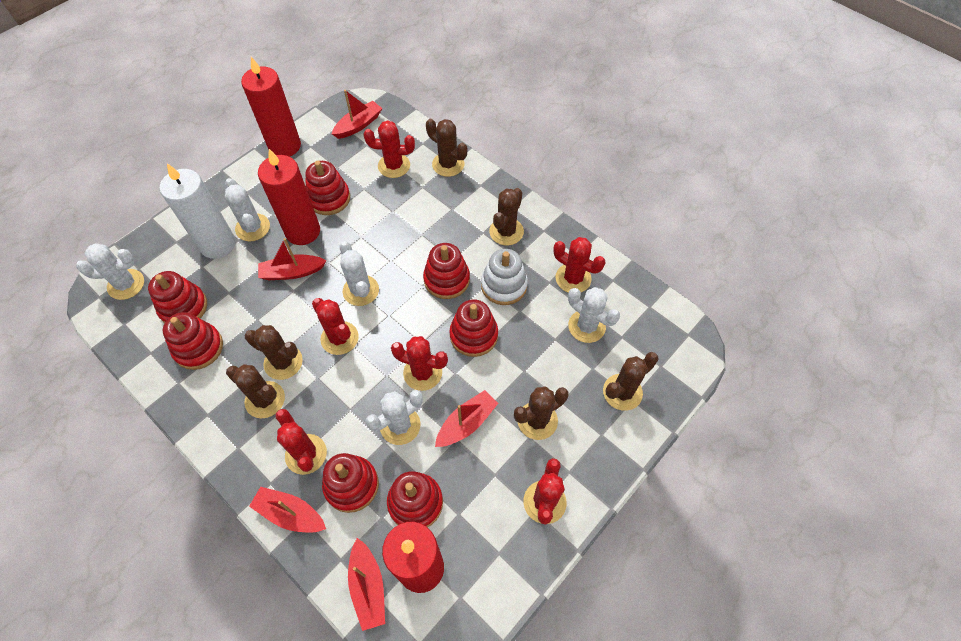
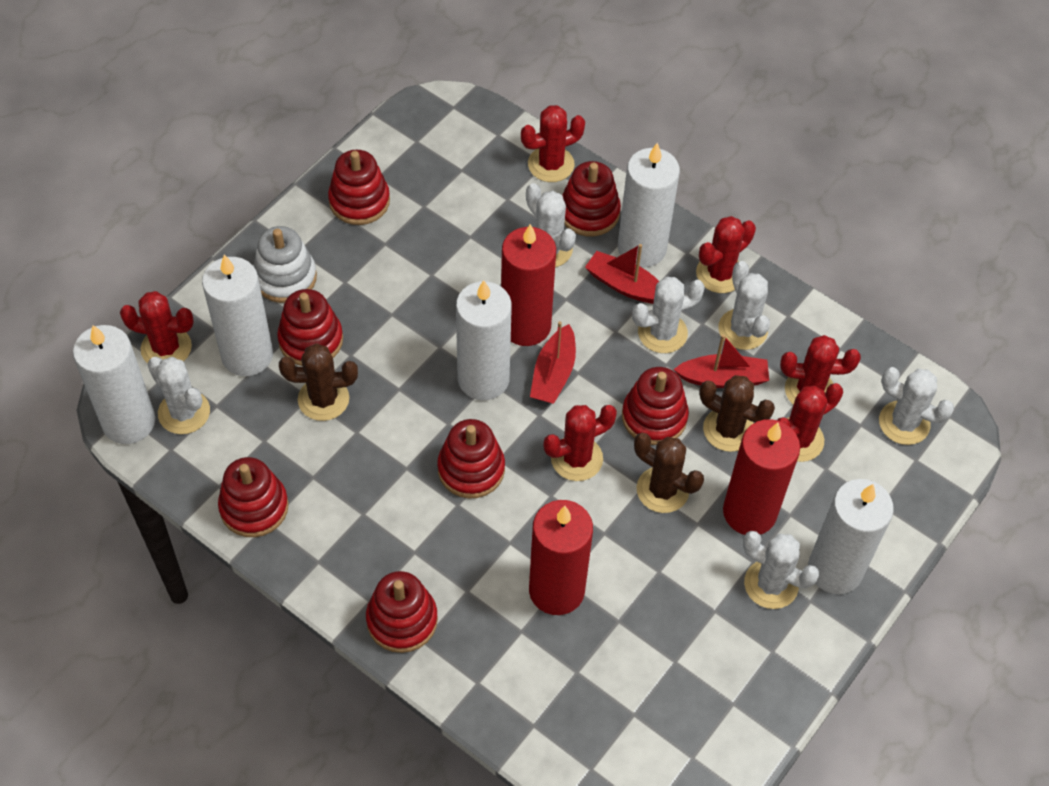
brown cactus: 6 -> 3
red boat: 5 -> 3
white cactus: 5 -> 6
white candle: 1 -> 5

